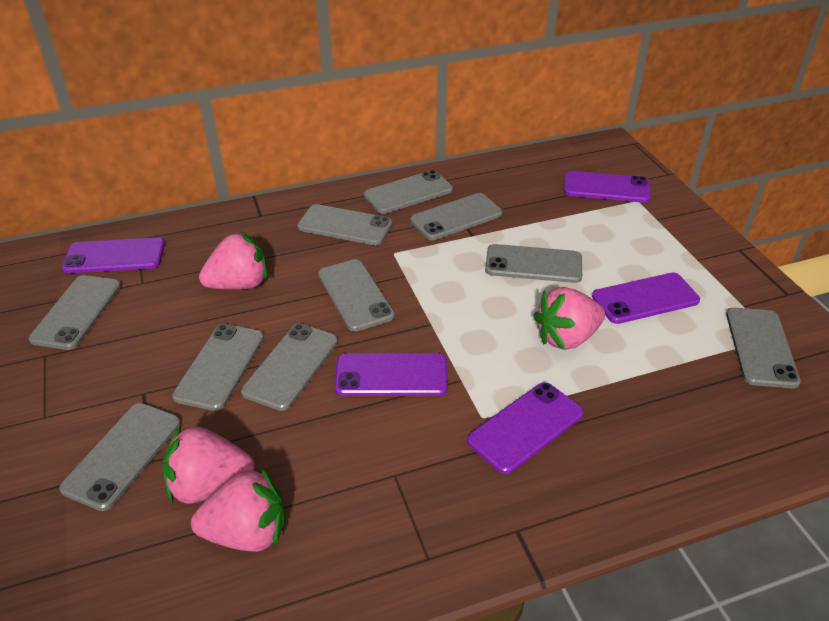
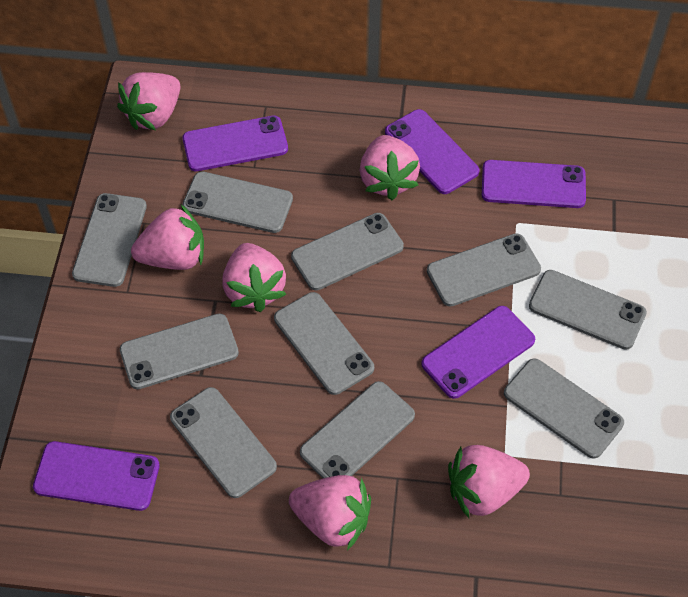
pink strawberry: 4 -> 6

